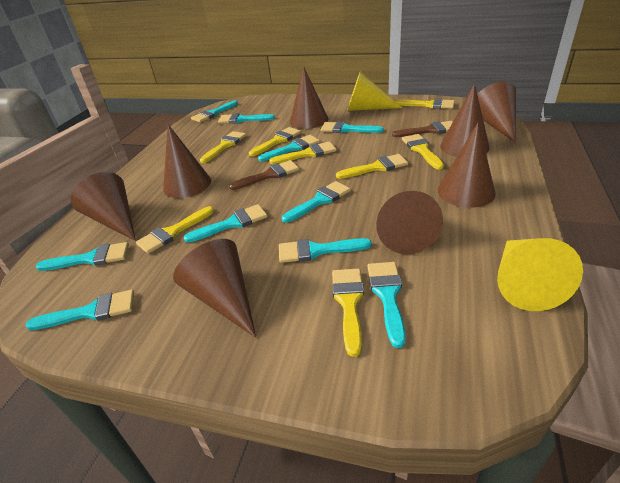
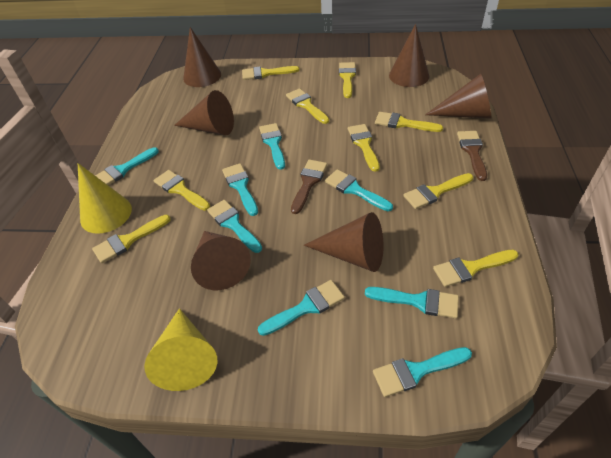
brown cone: 8 -> 6
turquoise brush: 10 -> 8
yellow brush: 8 -> 9

